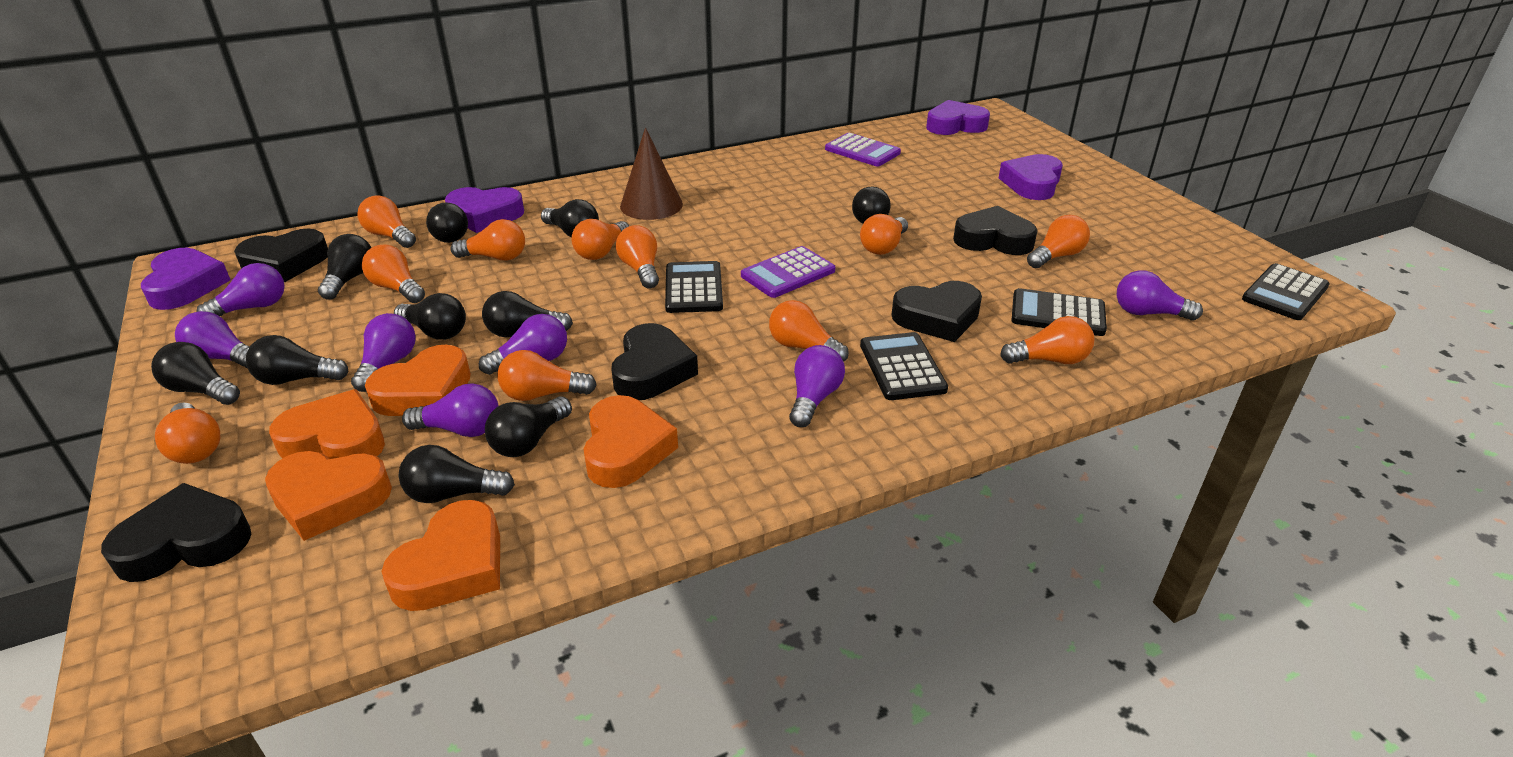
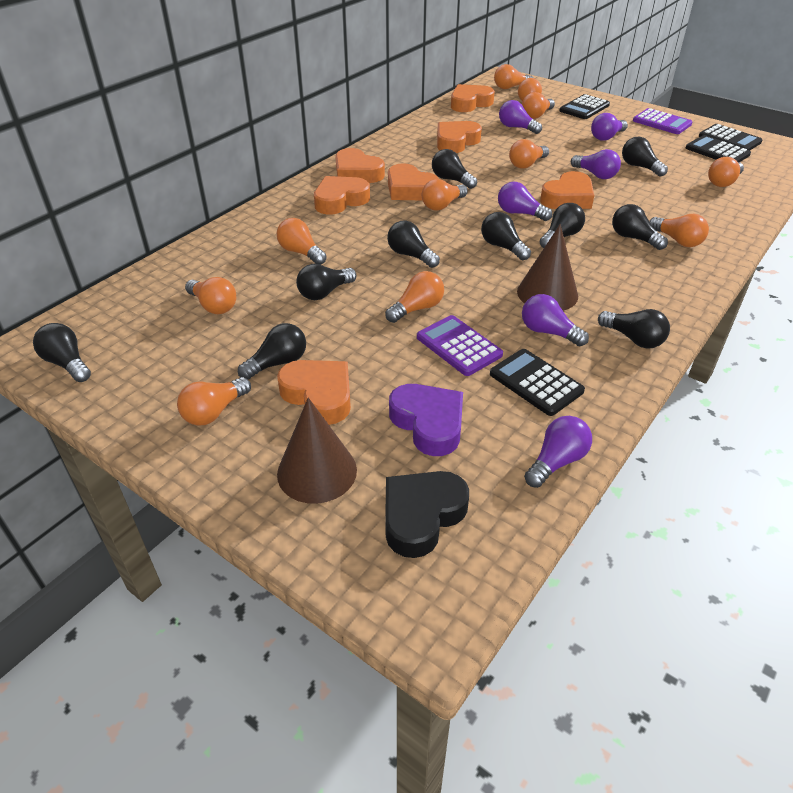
black heart: 5 -> 1
brown cone: 1 -> 2
orange heart: 5 -> 7
purple heart: 4 -> 1
purple light bulb: 7 -> 6

